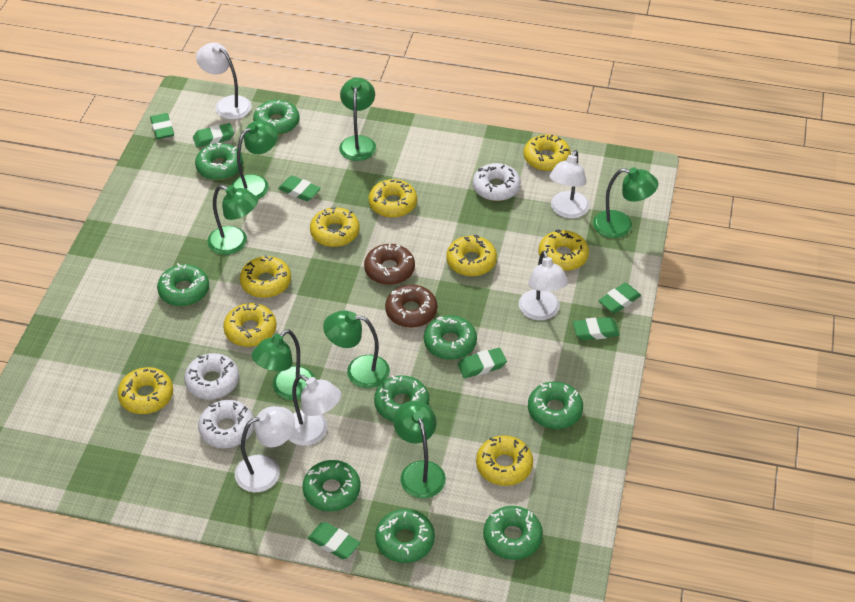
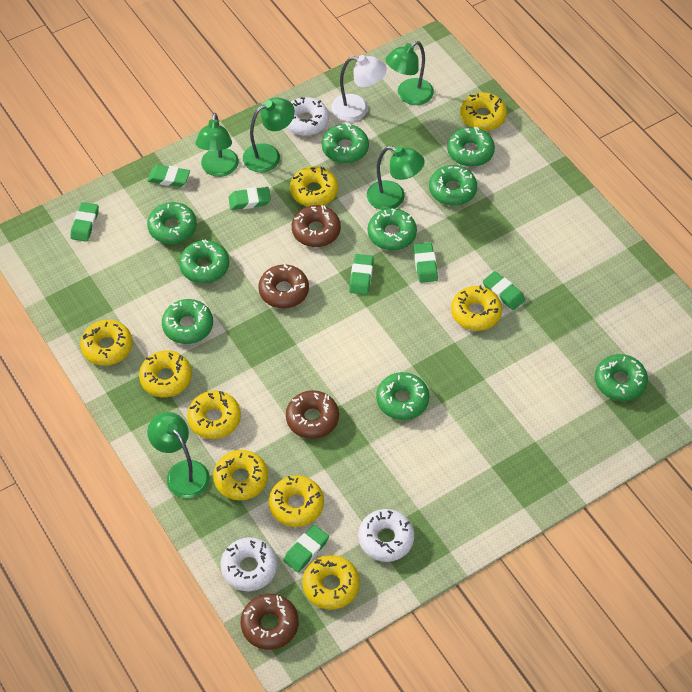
brown donut: 2 -> 4
green lamp: 7 -> 5
white lamp: 5 -> 1

